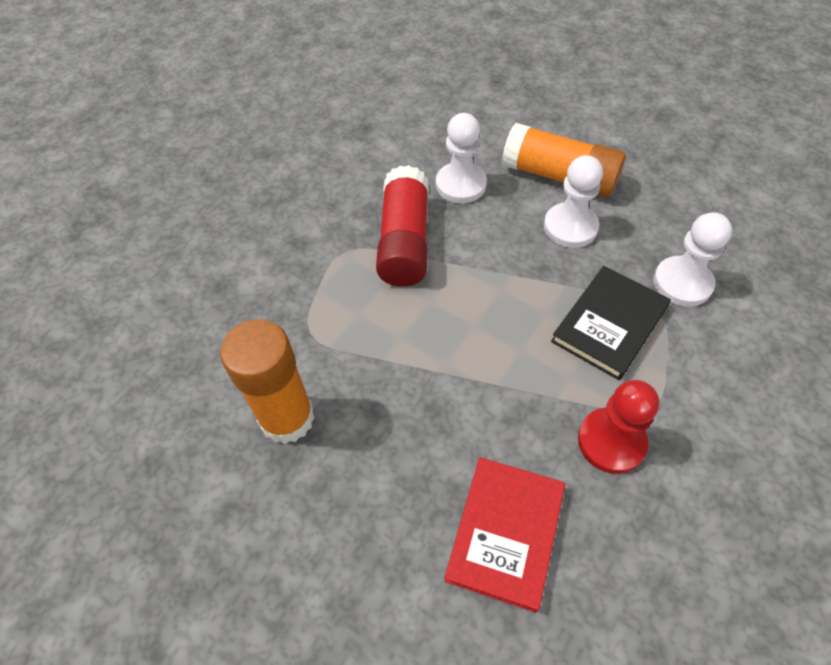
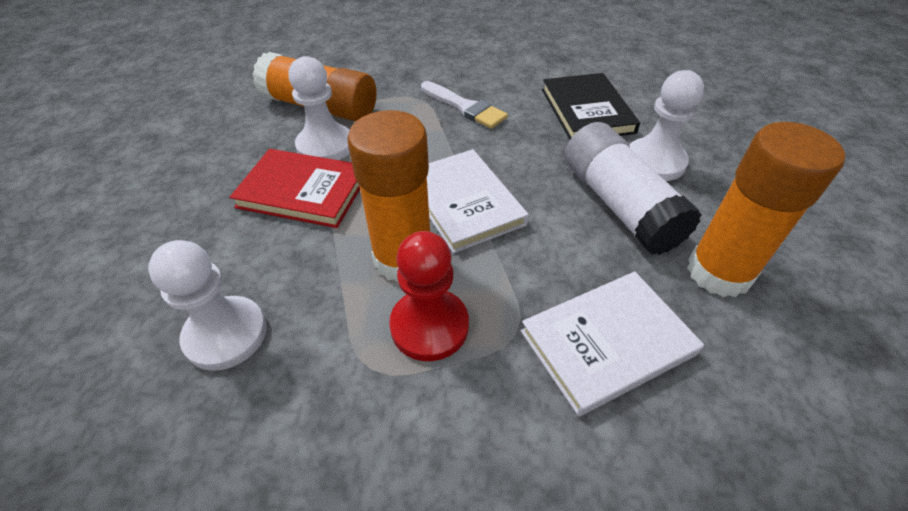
orange glue stick: 2 -> 3
red glue stick: 1 -> 0
white book: 0 -> 2
white brush: 0 -> 1
white glue stick: 0 -> 1

